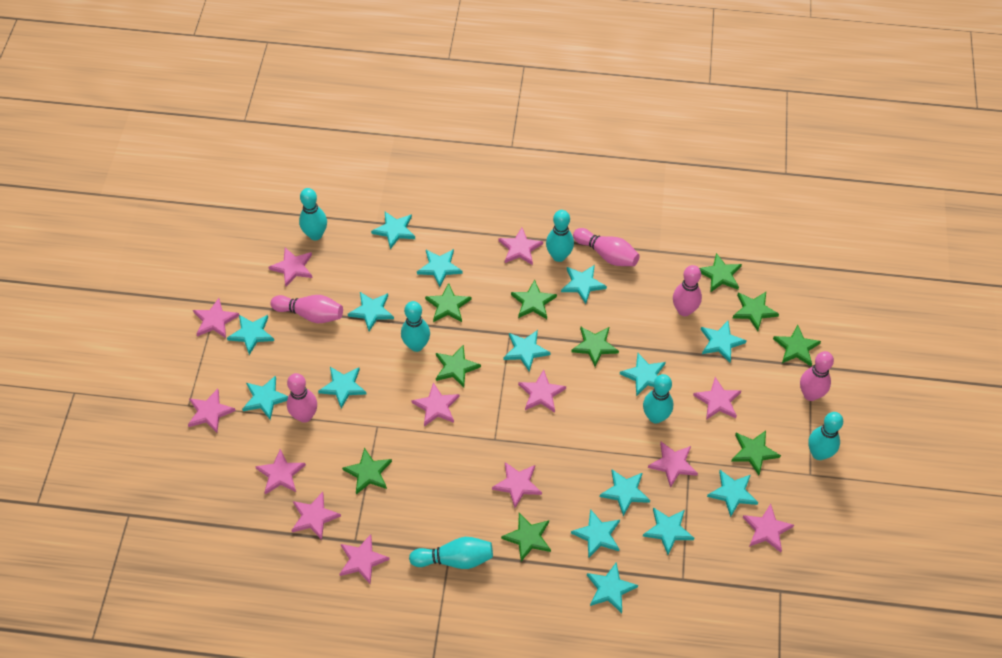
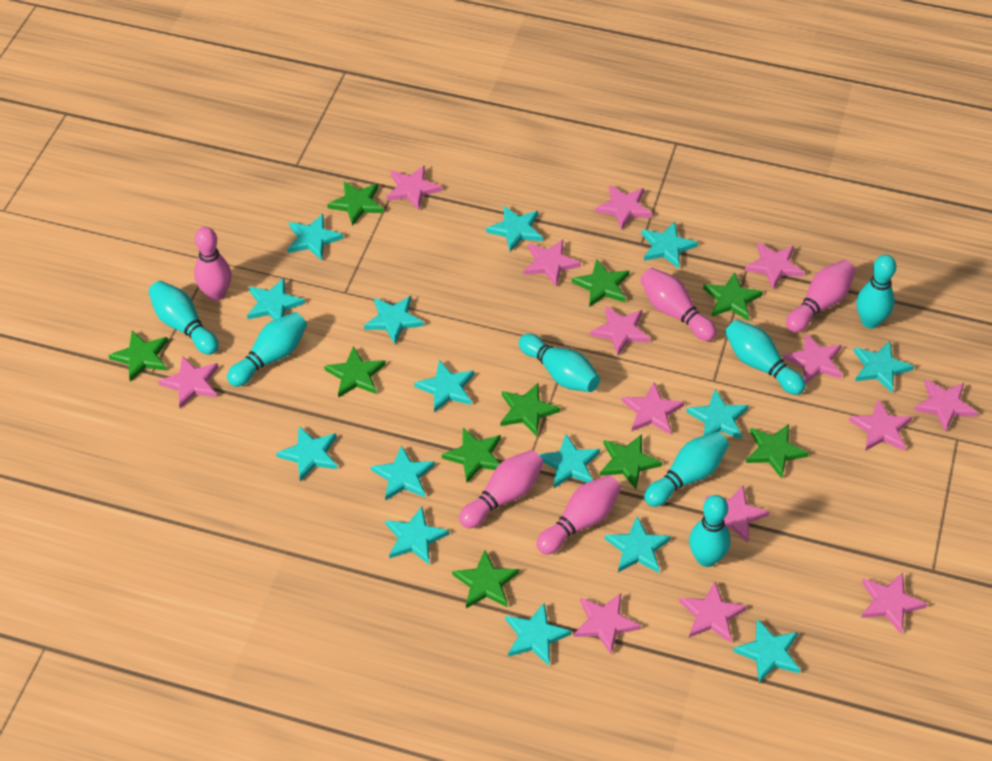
pink star: 13 -> 14
turquoise bowling pin: 6 -> 7

